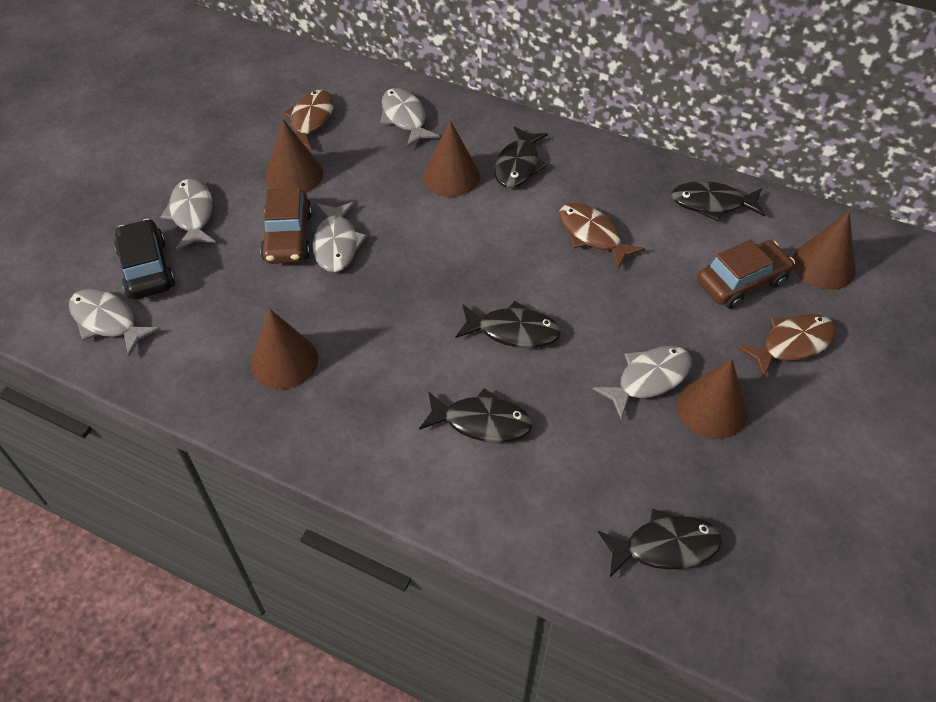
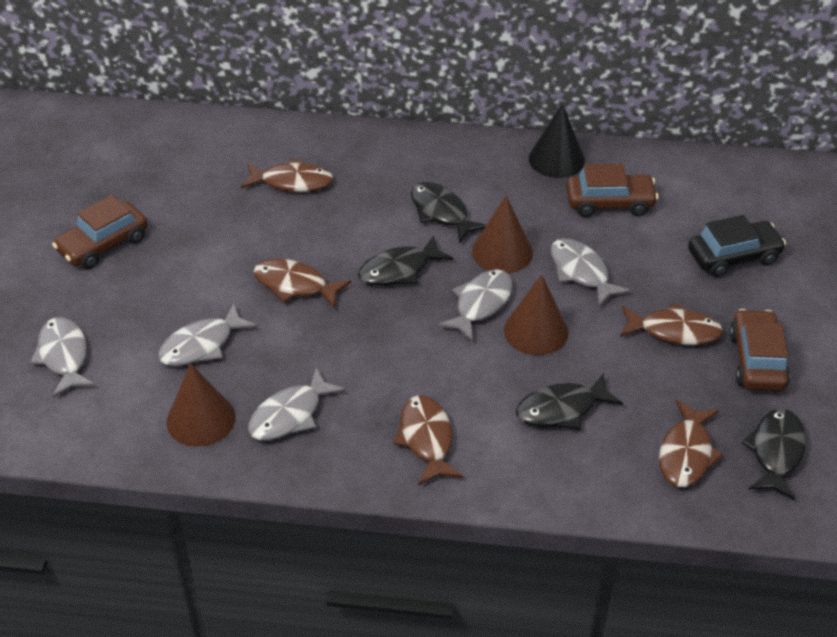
black cone: 0 -> 1
black fish: 5 -> 4
brown car: 2 -> 3
brown cone: 5 -> 3
brown fish: 3 -> 5

